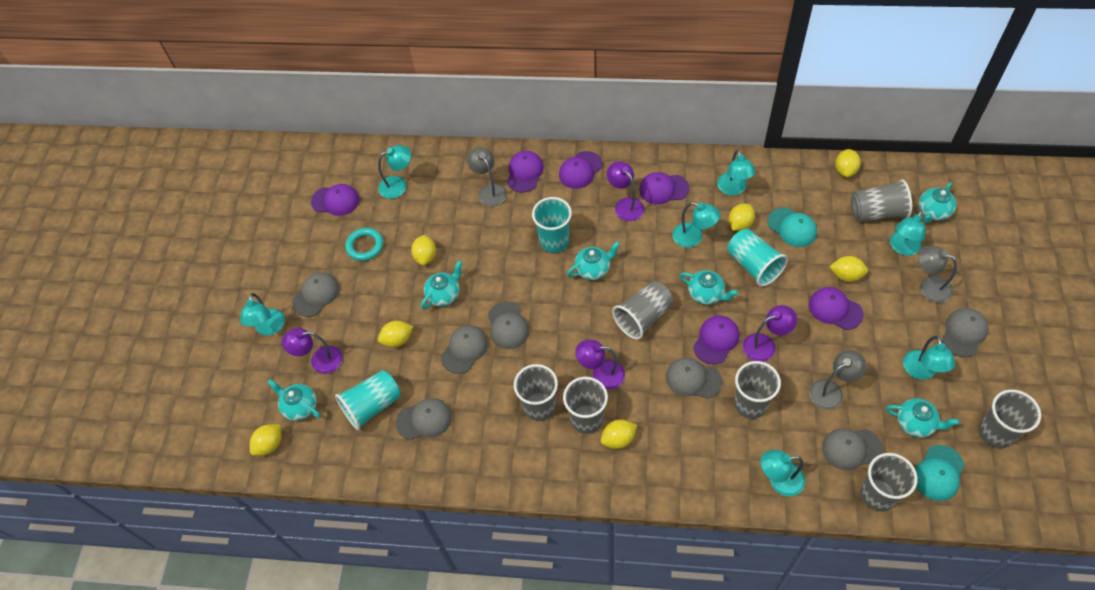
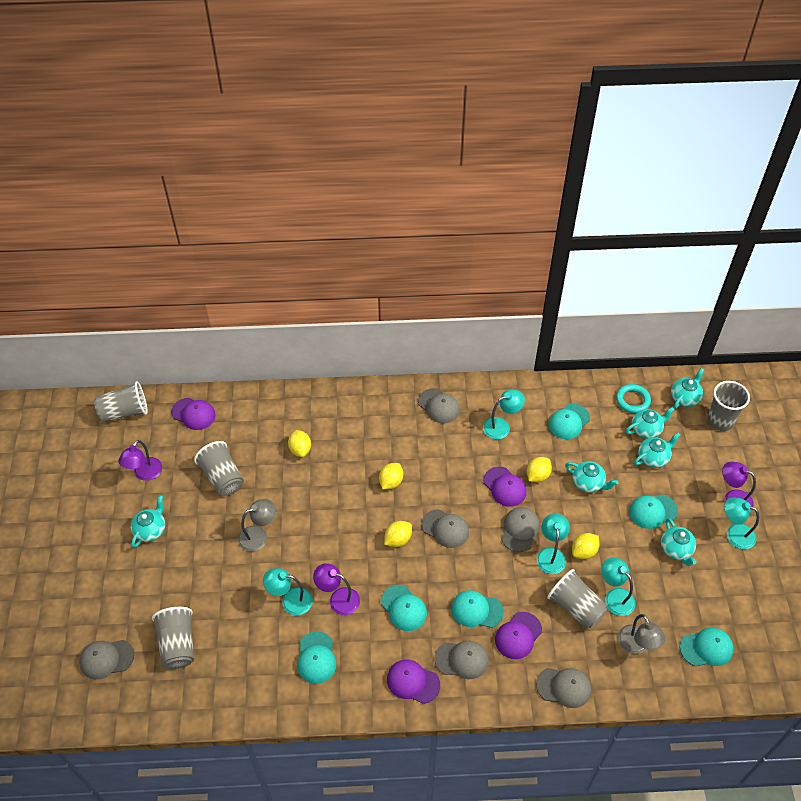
grey cap: 7 -> 6
grey cup: 7 -> 5
grey lamp: 3 -> 2
purple cap: 6 -> 4
purple lamp: 4 -> 3
turquoise cap: 2 -> 6
turquoise cup: 3 -> 0
turquoise lamp: 7 -> 5
yellow lemon: 7 -> 5

